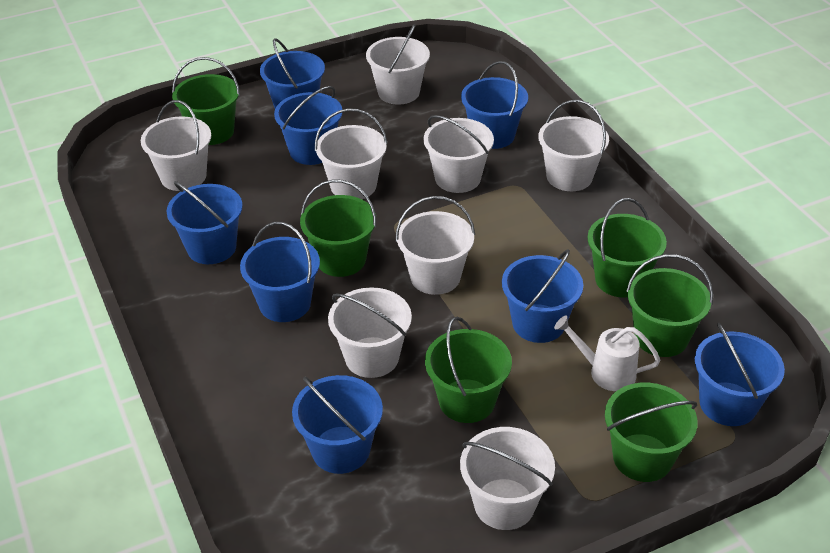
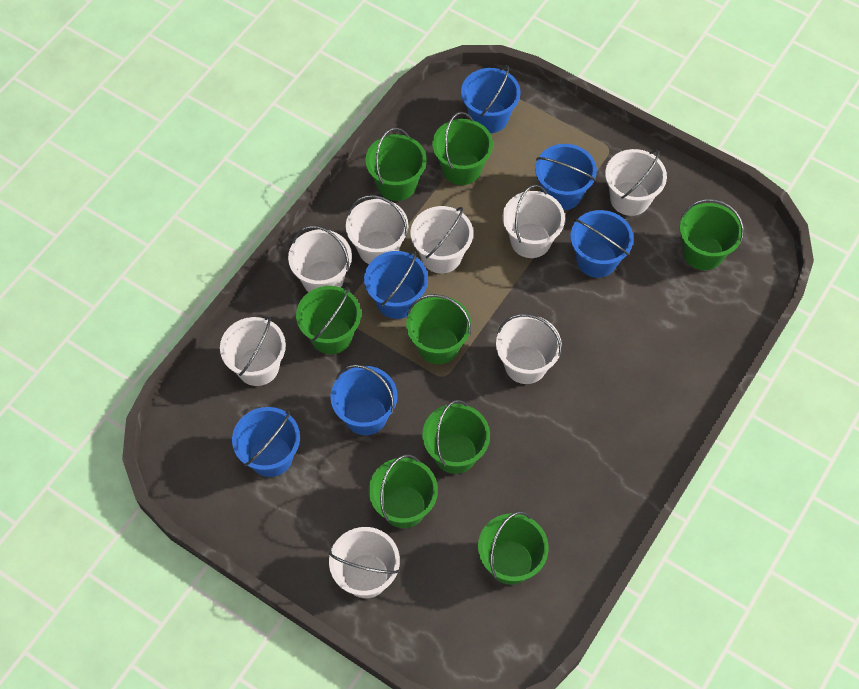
blue bucket: 8 -> 6
green bucket: 6 -> 8
white watering can: 1 -> 0

